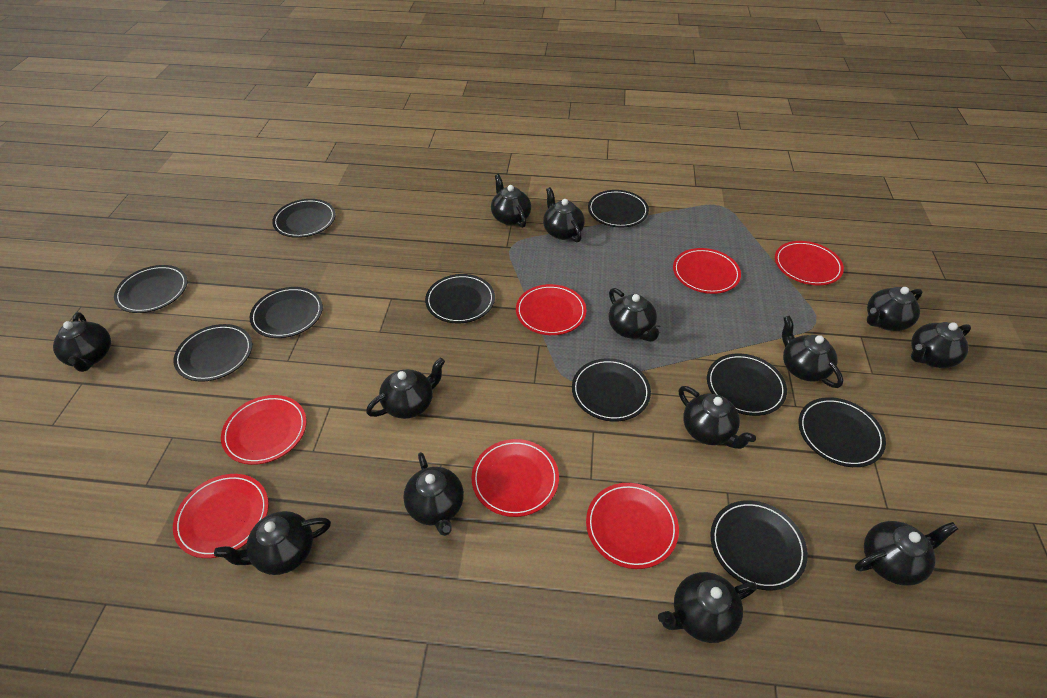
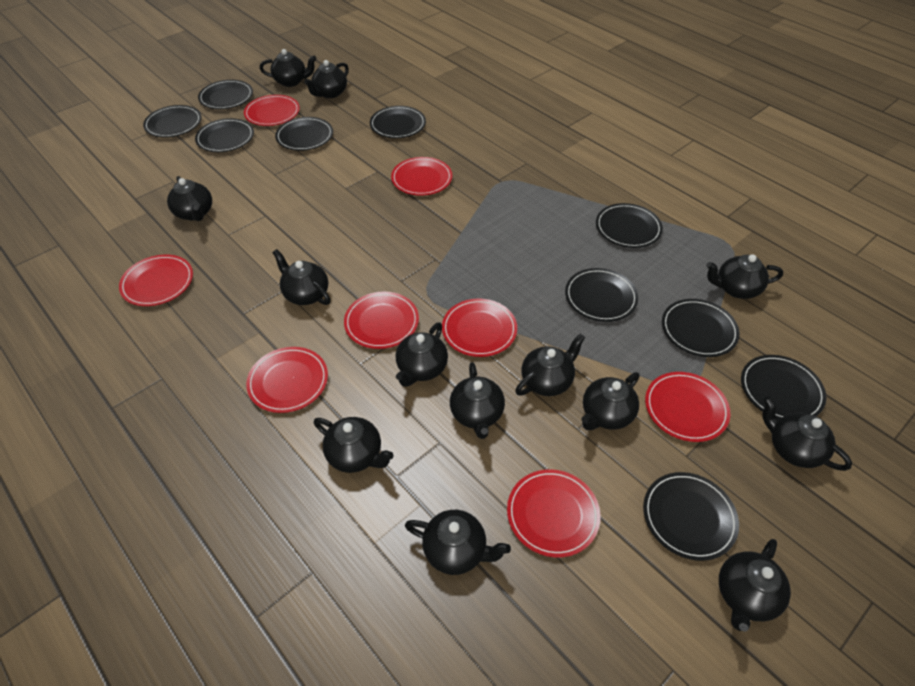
red plate: 7 -> 8

